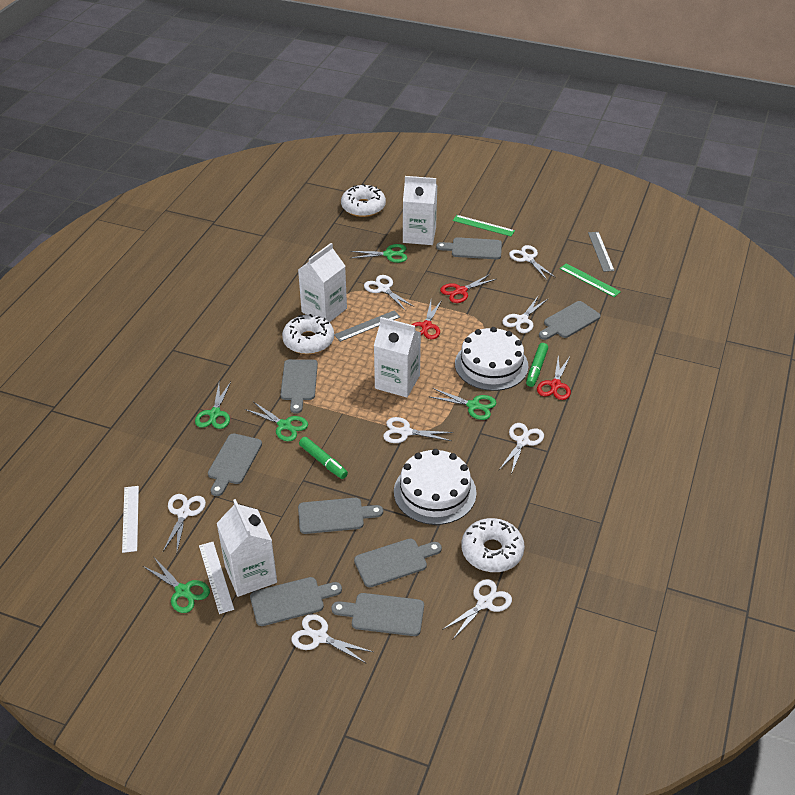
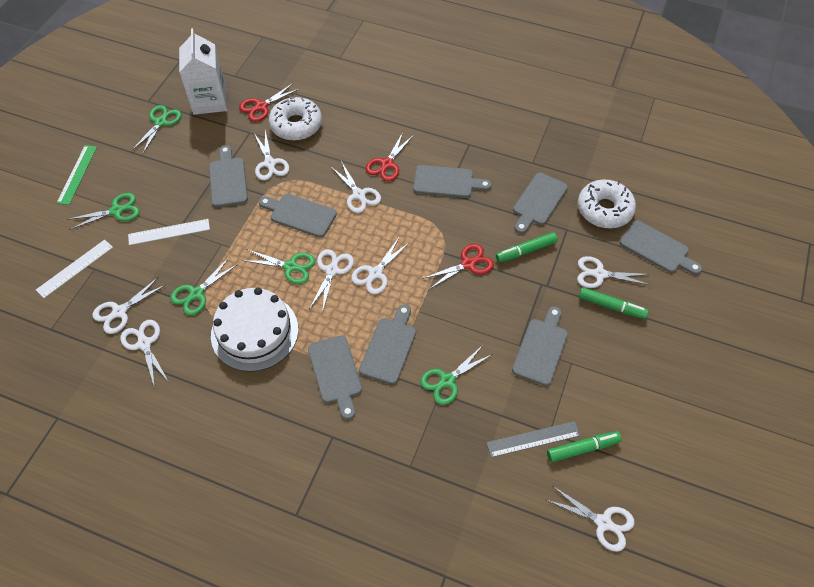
green marker: 2 -> 3
green ruler: 2 -> 1
grey ruler: 2 -> 1
white cake: 2 -> 1
white carton: 4 -> 1
white donut: 3 -> 2

